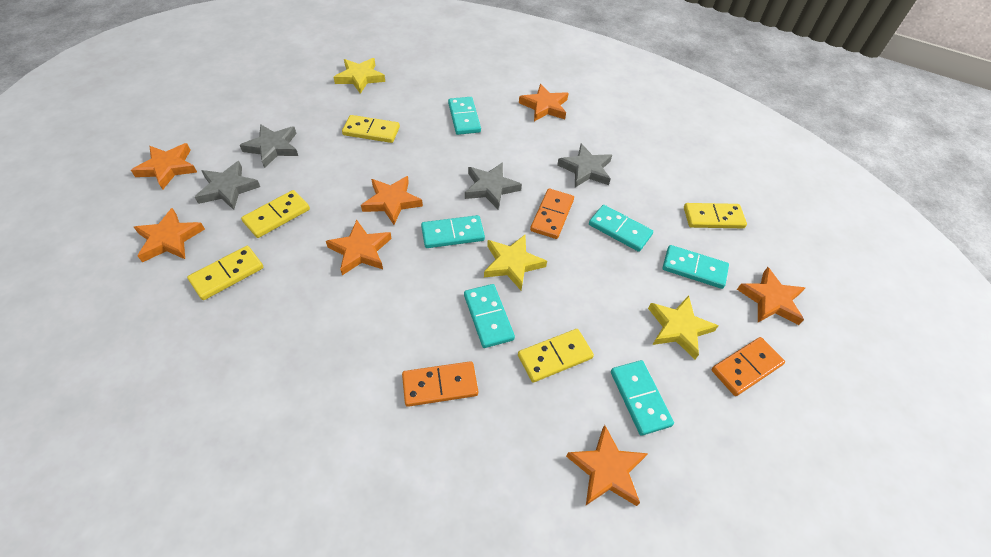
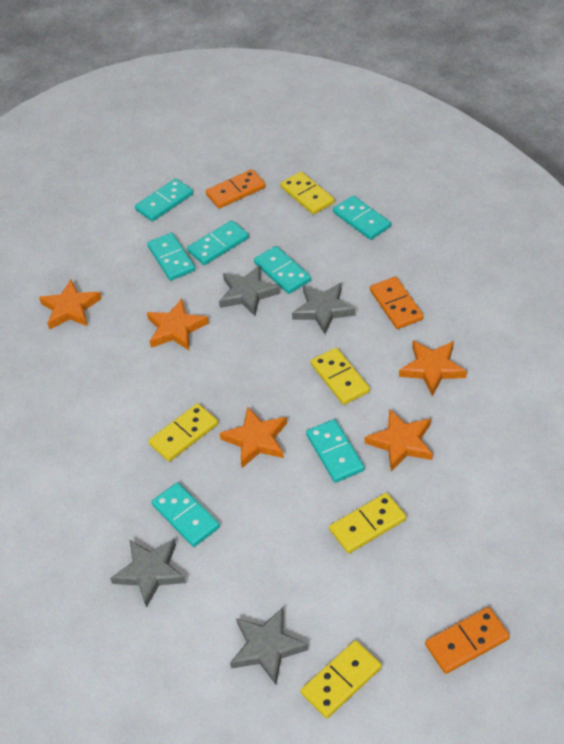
orange star: 7 -> 5
turquoise domino: 6 -> 7
yellow star: 3 -> 0

